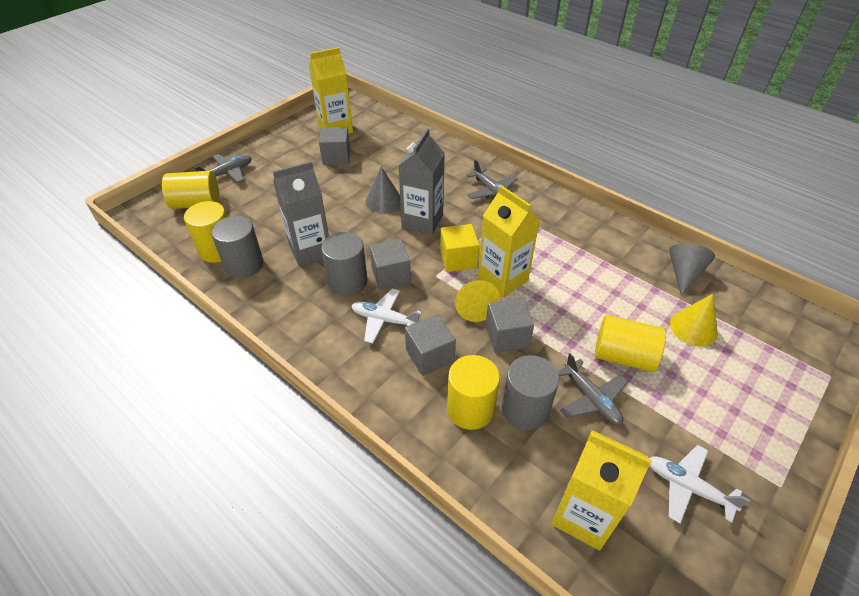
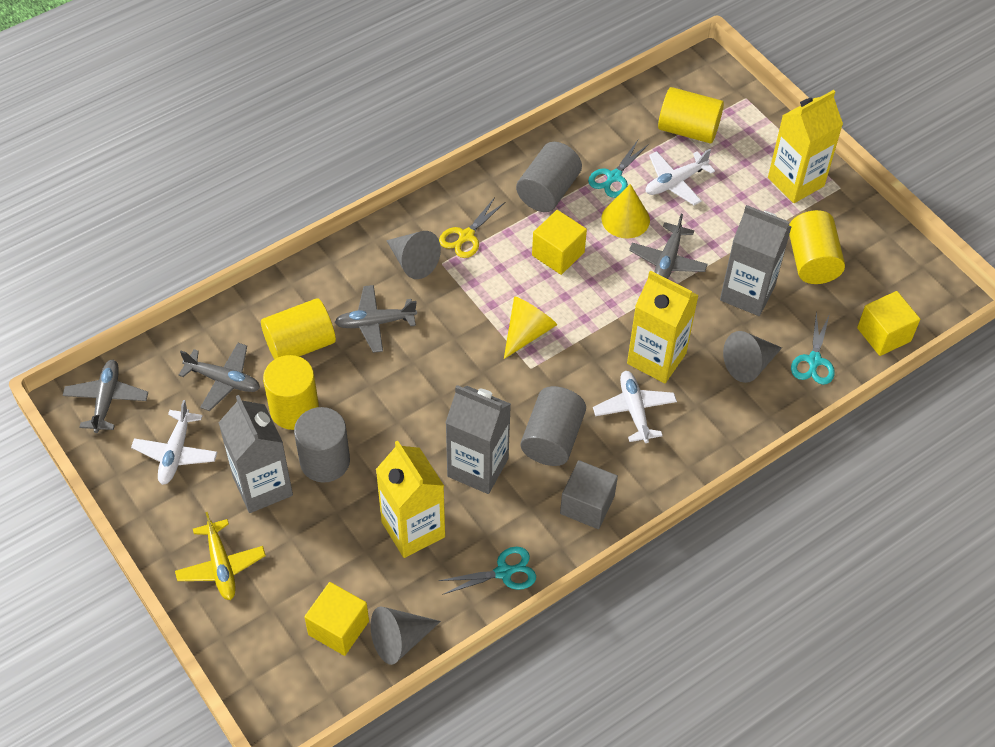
grey carton: 2 -> 3
grey cone: 2 -> 3
grey cube: 4 -> 1
grey plane: 3 -> 4
turquoise scissors: 0 -> 3
white plane: 2 -> 3
yellow cube: 1 -> 3
yellow plane: 0 -> 1
yellow scissors: 0 -> 1

